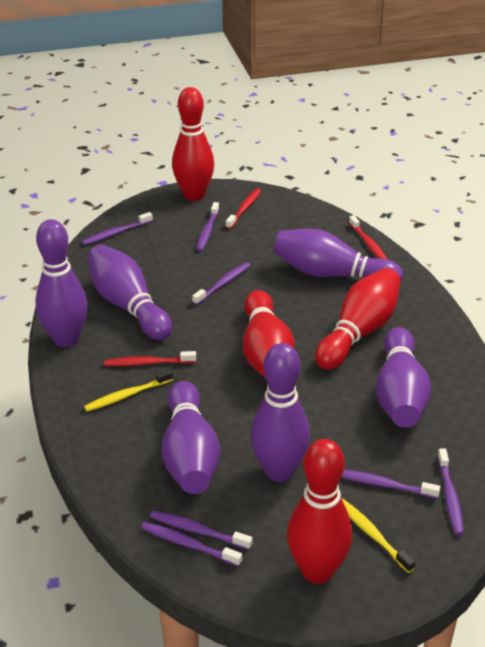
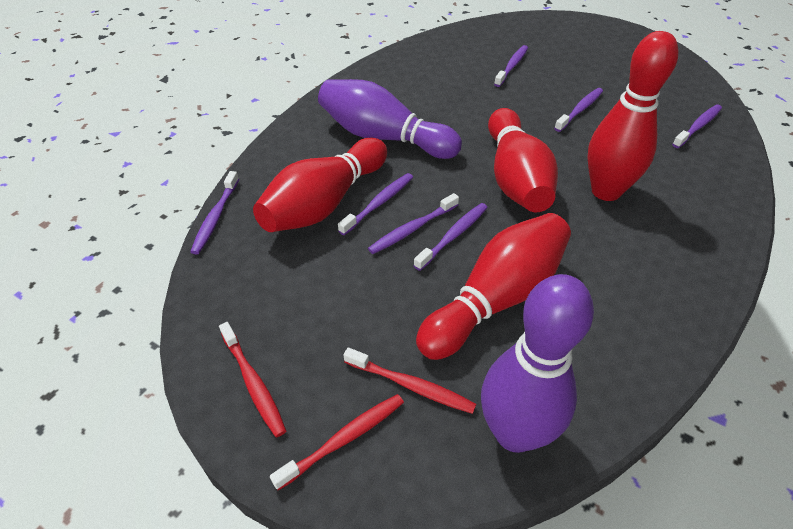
purple bowling pin: 6 -> 2
yellow toothbrush: 2 -> 0

